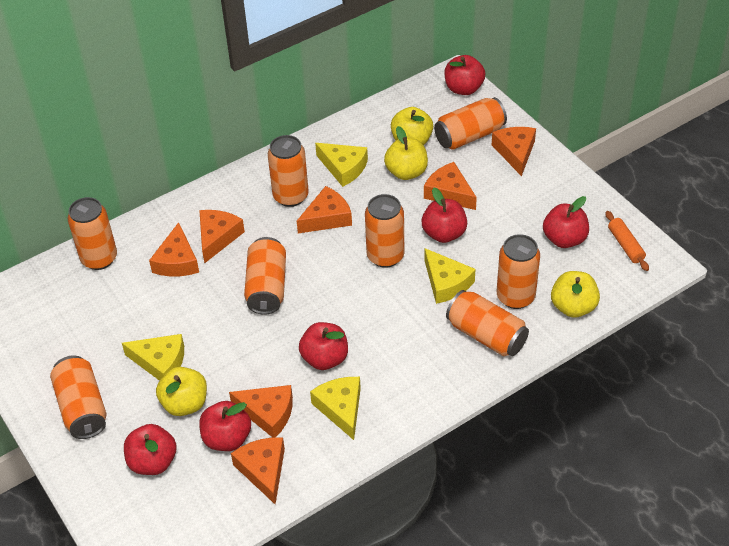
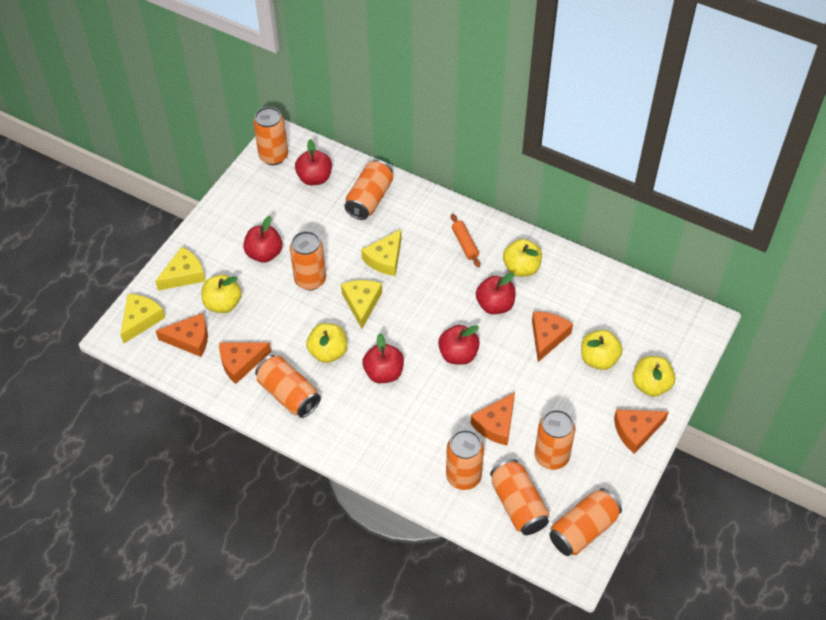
orange cheese: 7 -> 5
red apple: 6 -> 5
yellow apple: 4 -> 5

